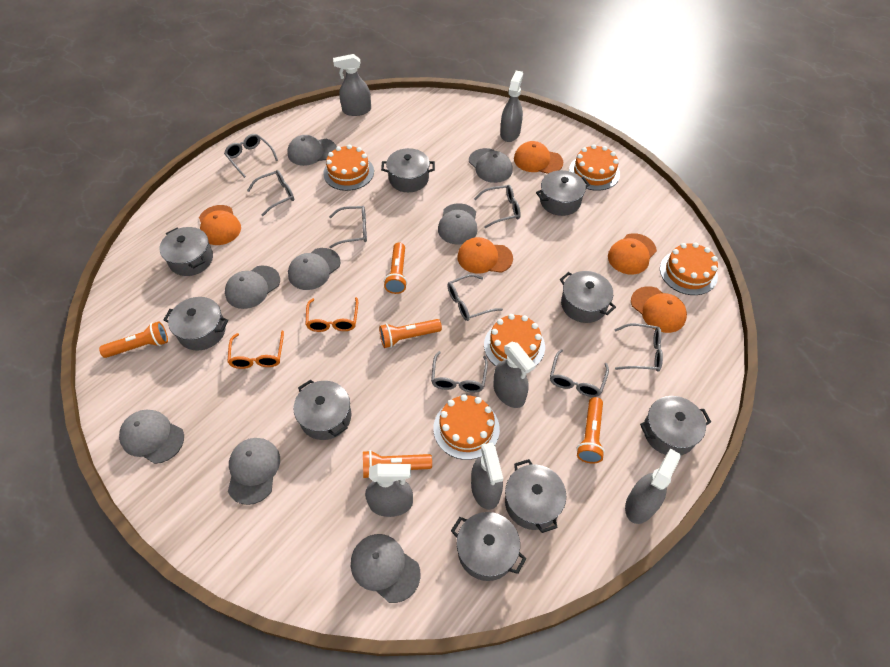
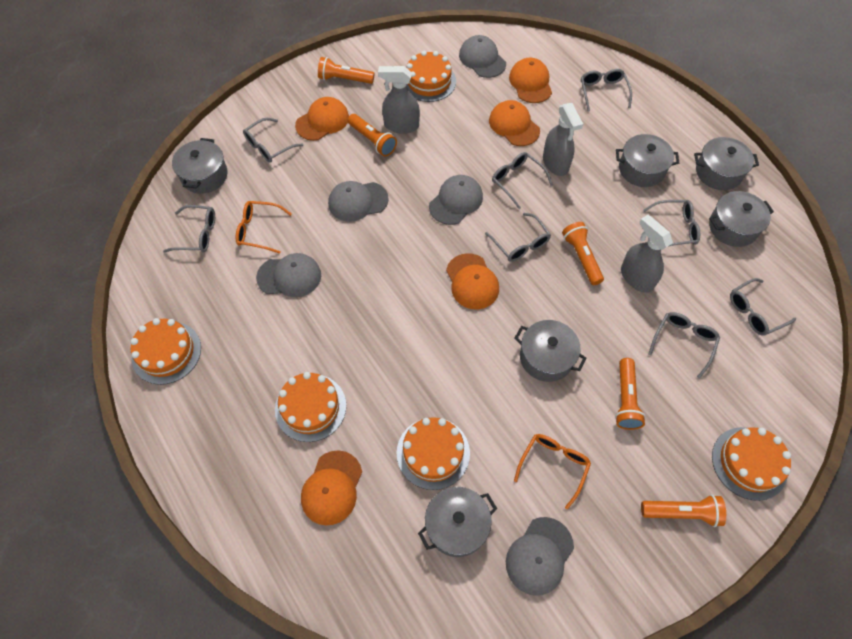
grey cap: 8 -> 5
grey pot: 9 -> 6
grey spray bottle: 6 -> 3

